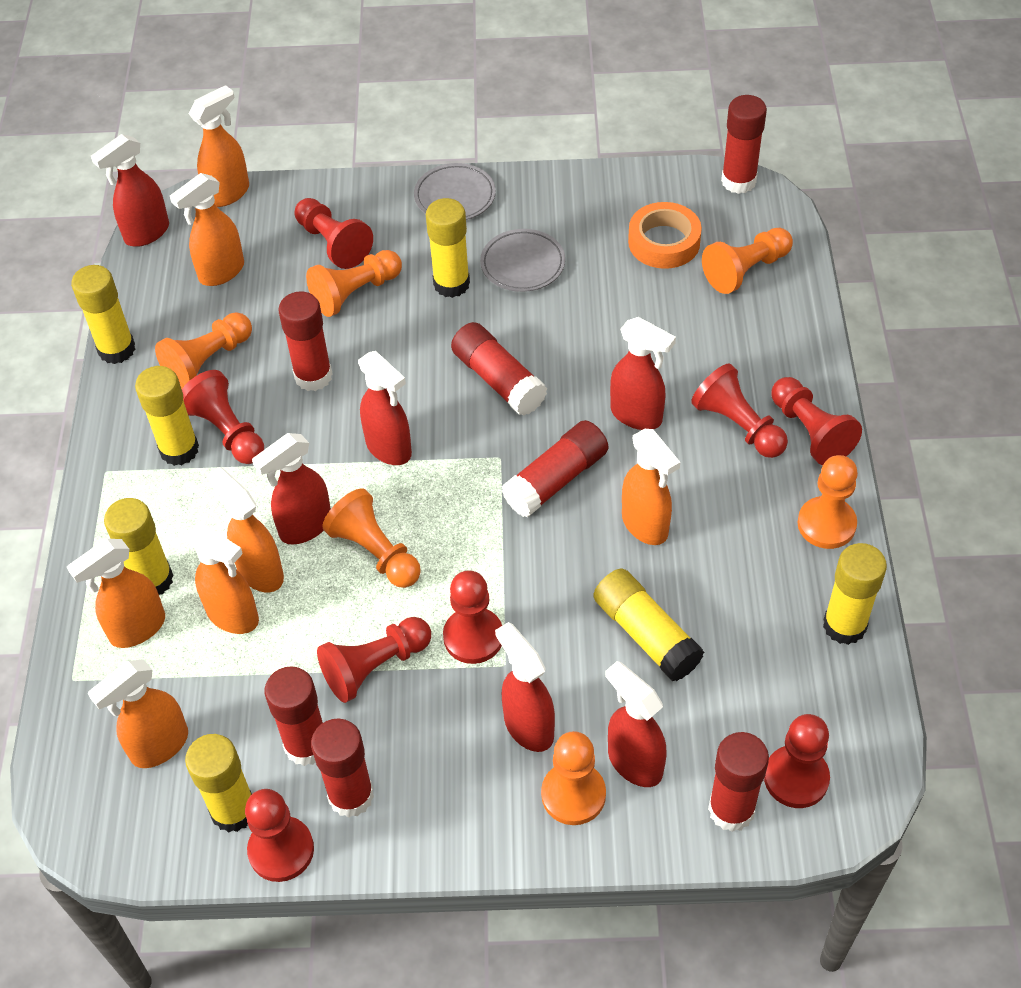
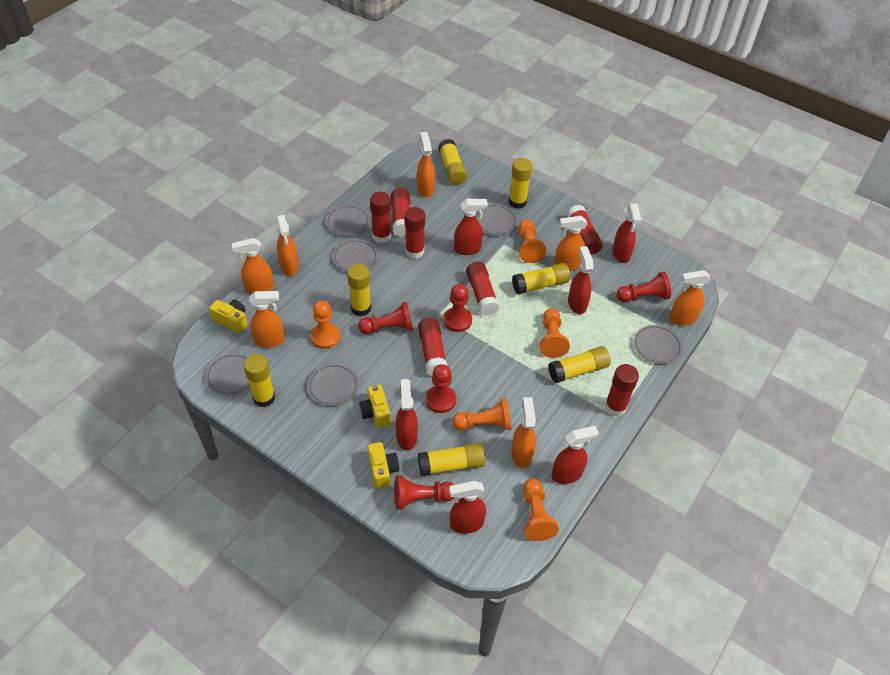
grey plate: 2 -> 6
orange pawn: 6 -> 5
orange tape: 1 -> 0
red pawn: 8 -> 5
yellow camera: 0 -> 3

